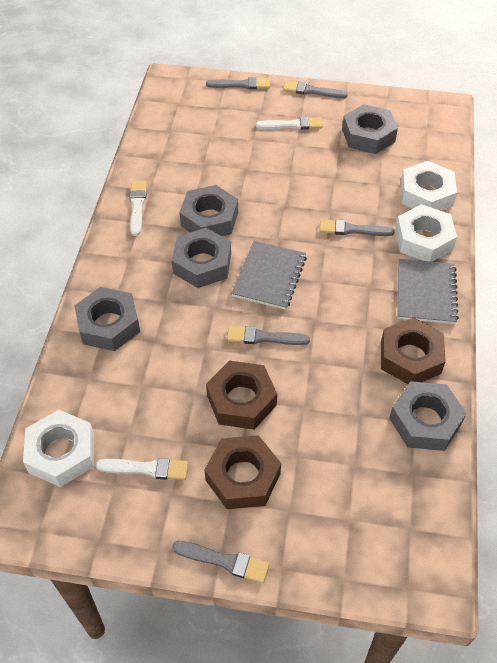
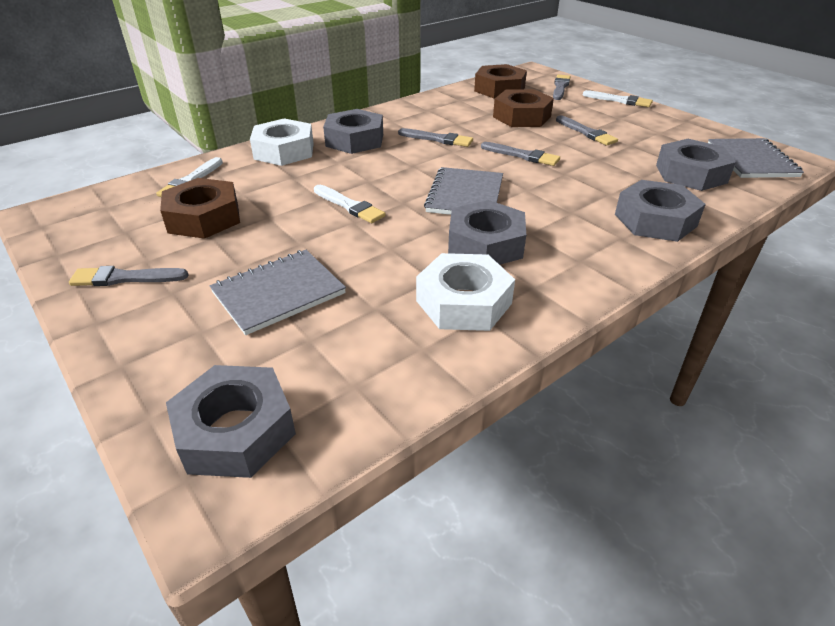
grey notebook: 2 -> 3
white nut: 3 -> 2

